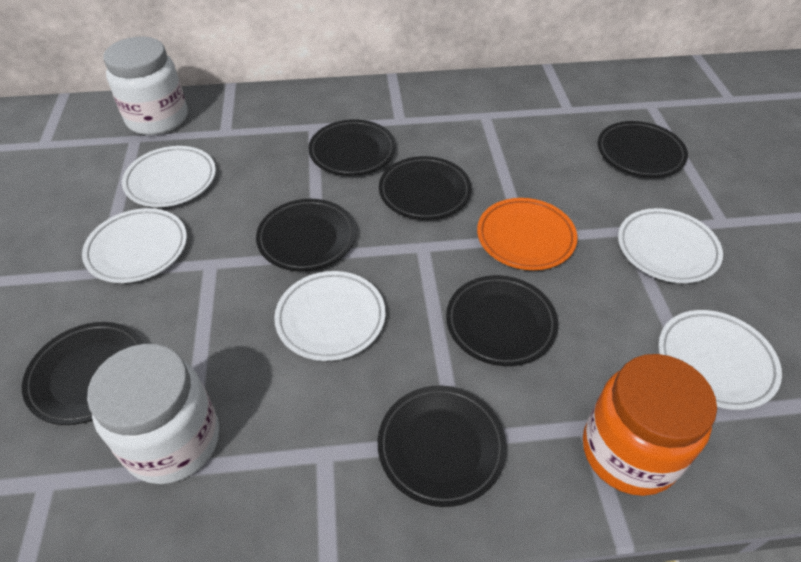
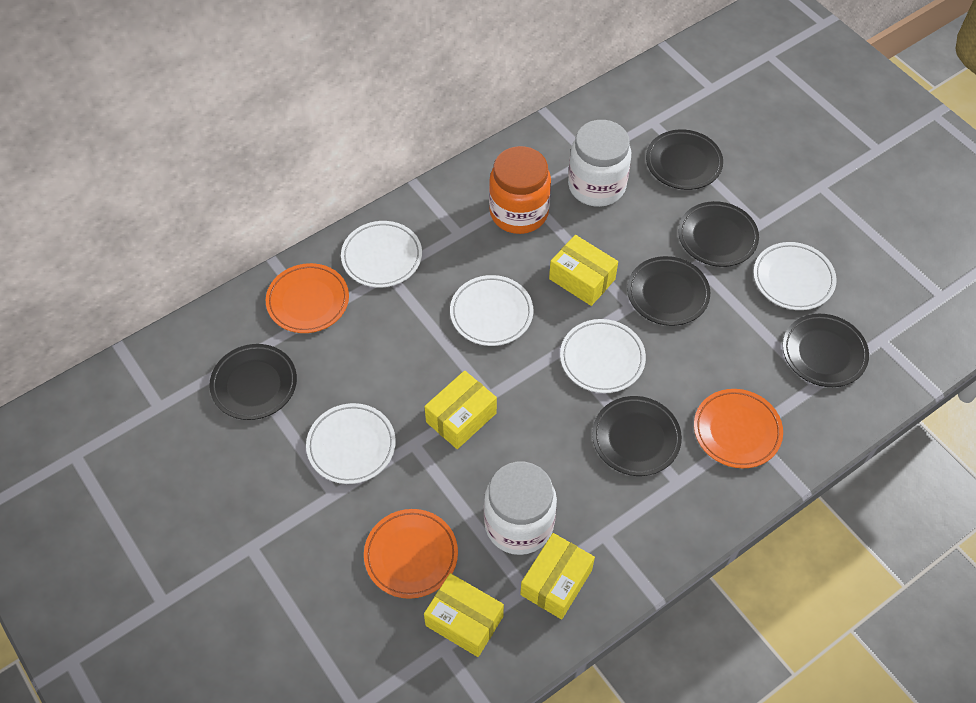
black plate: 7 -> 6
orange plate: 1 -> 3
yellow box: 0 -> 4

